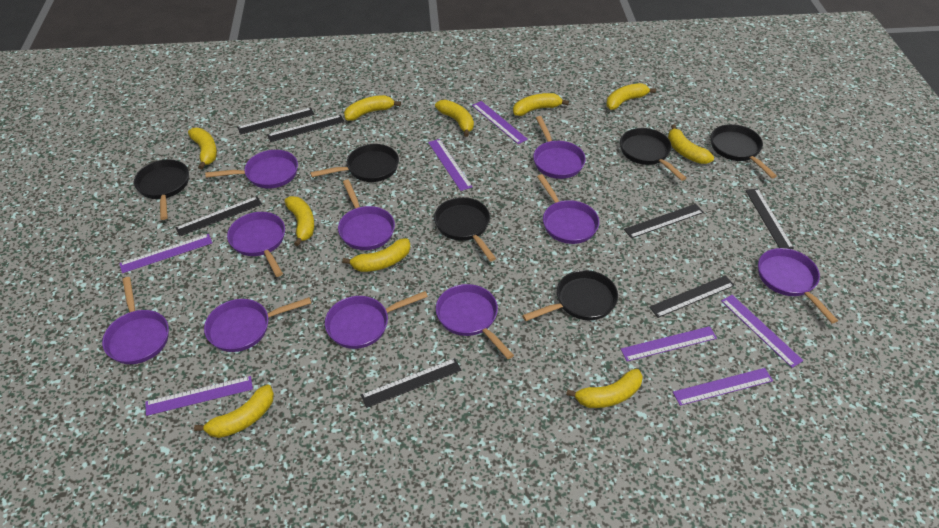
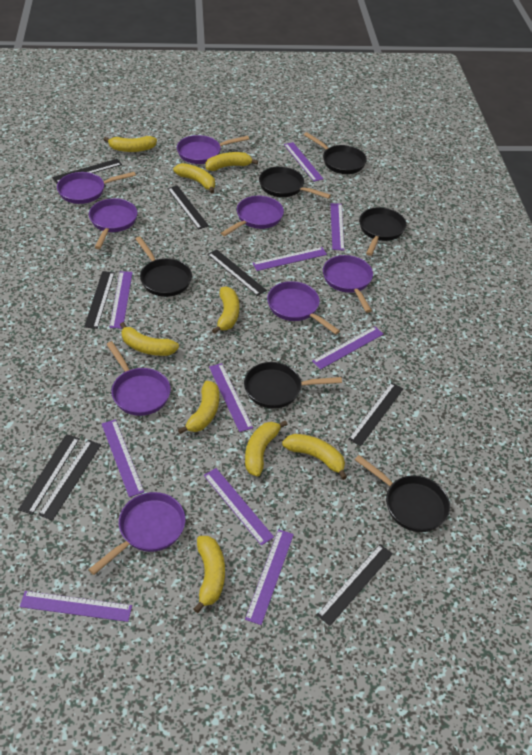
black ruler: 7 -> 8
purple pan: 10 -> 8
purple ruler: 7 -> 10
yellow banana: 10 -> 9

